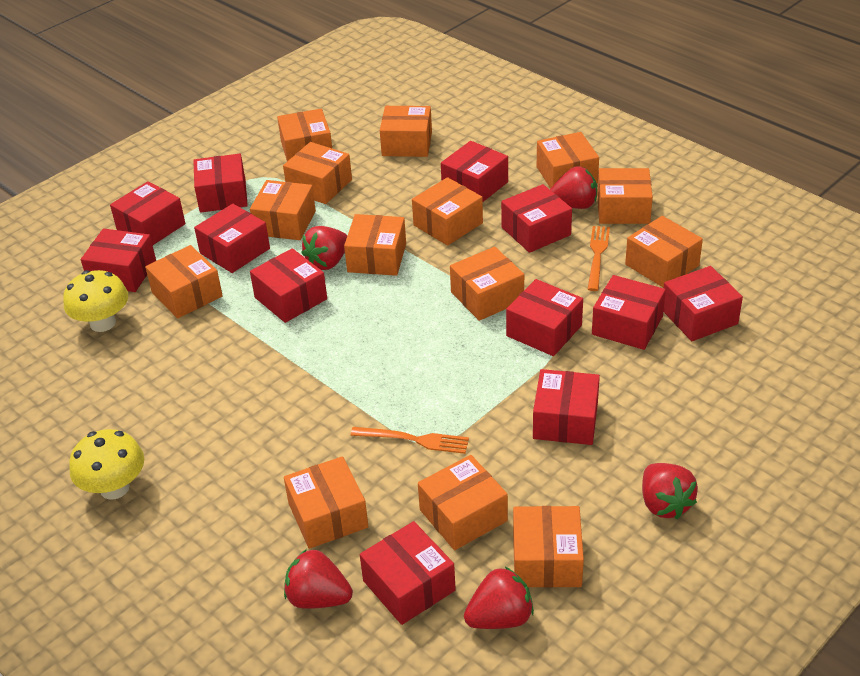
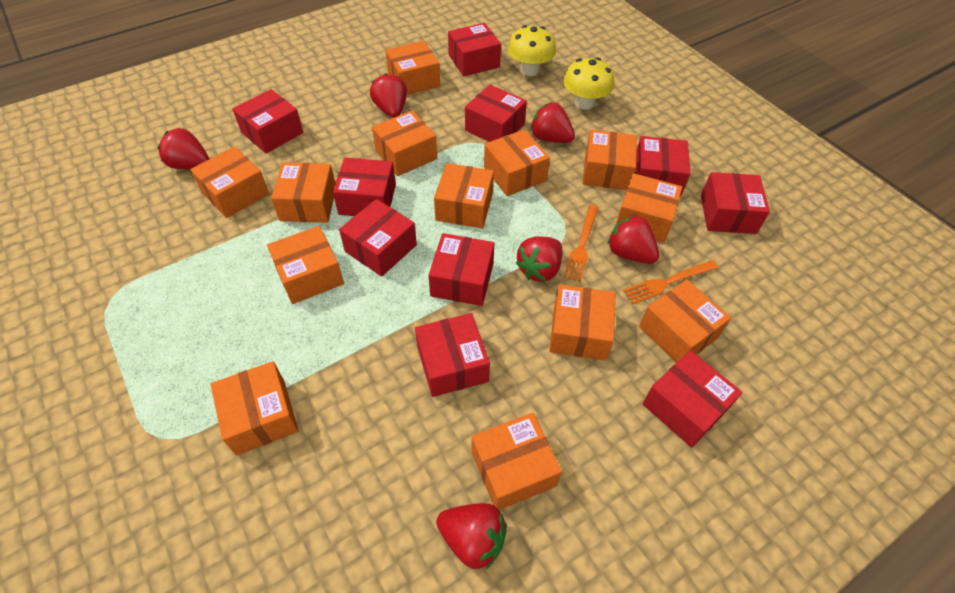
orange box: 14 -> 13
red box: 12 -> 10
red strawberry: 5 -> 6

